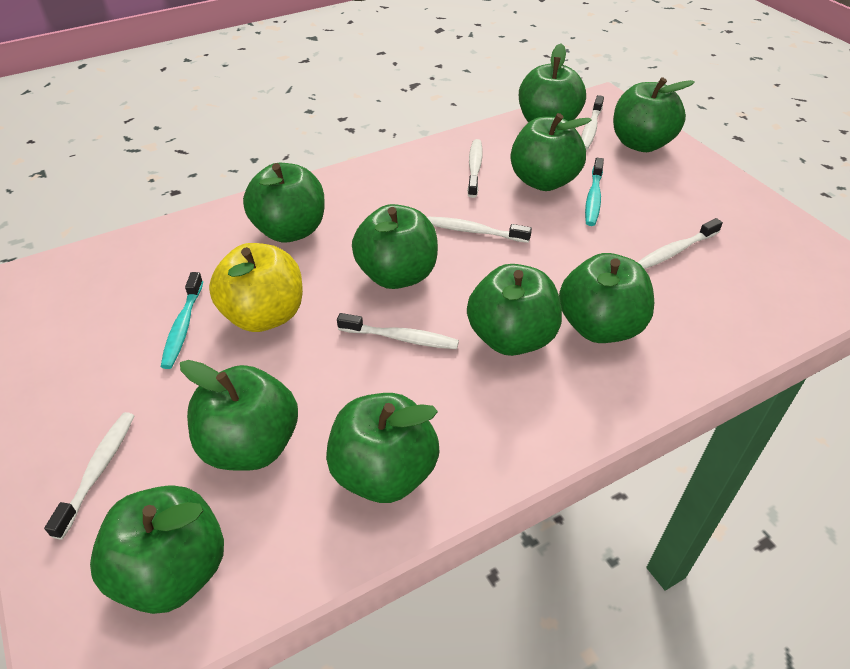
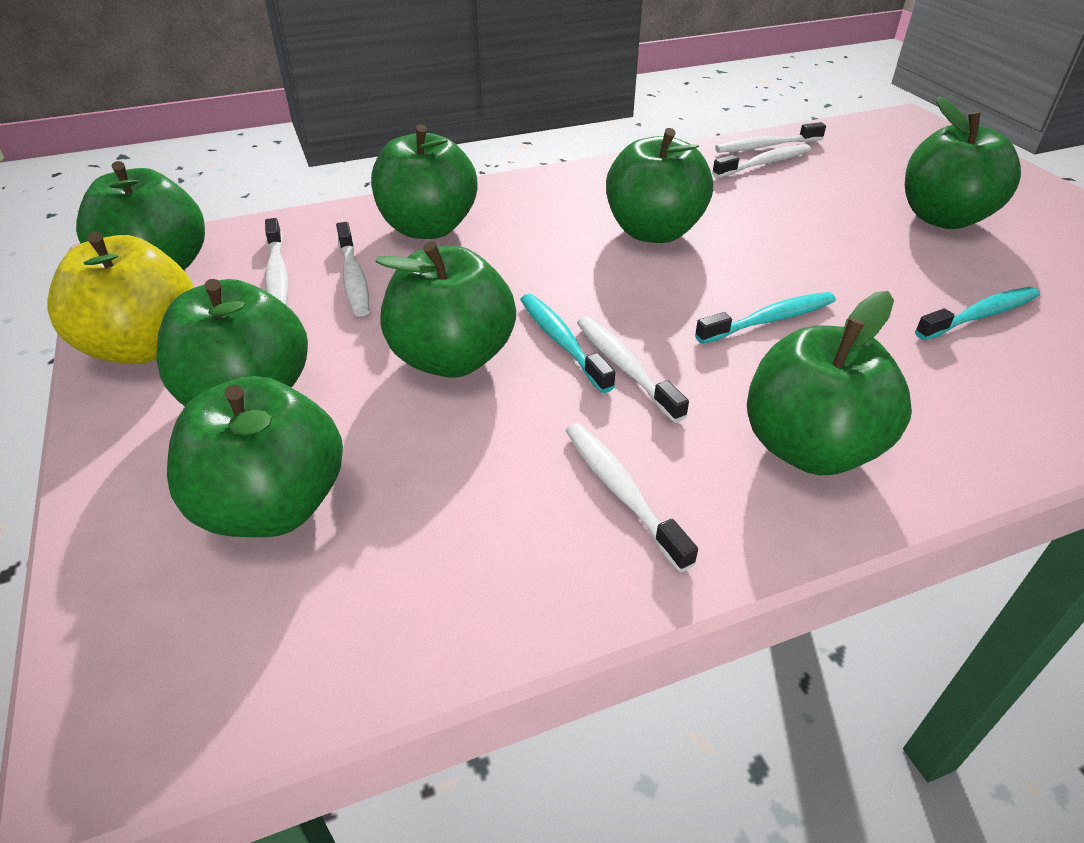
green apple: 10 -> 8
turquoise toothbrush: 2 -> 3

